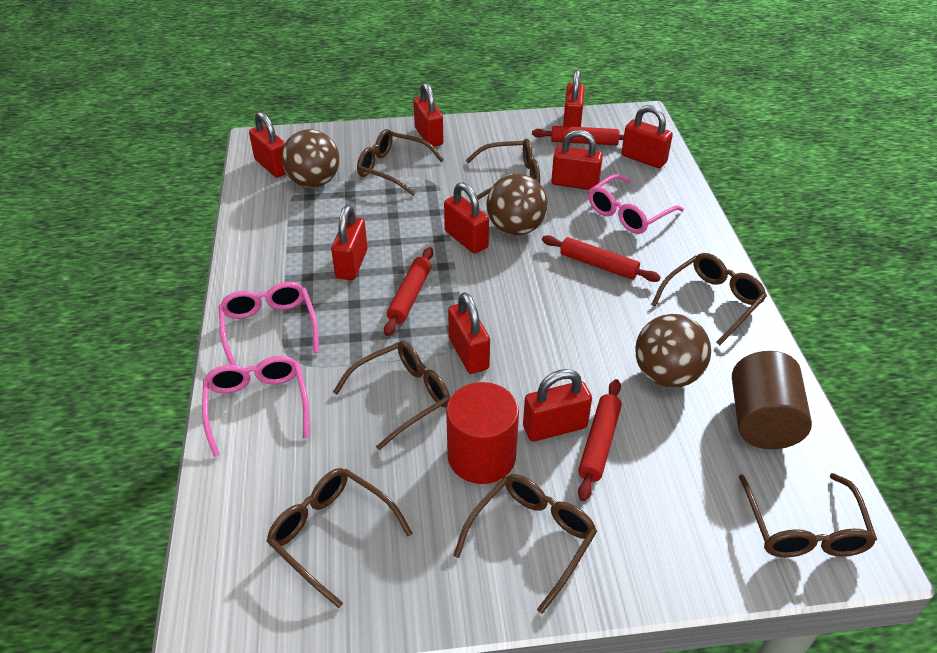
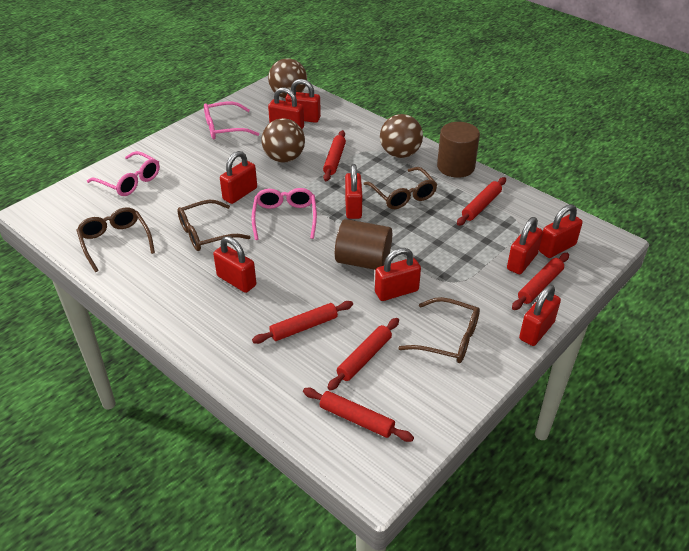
brown cylinder: 1 -> 2
brown glasses: 7 -> 4
red cylinder: 1 -> 0
red rolling pin: 4 -> 6

